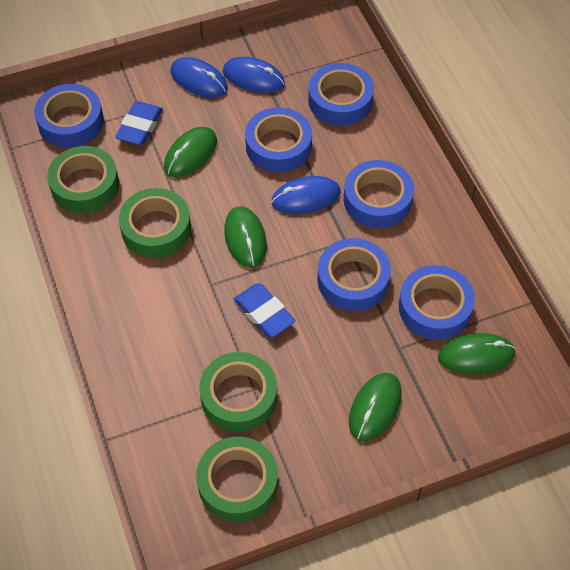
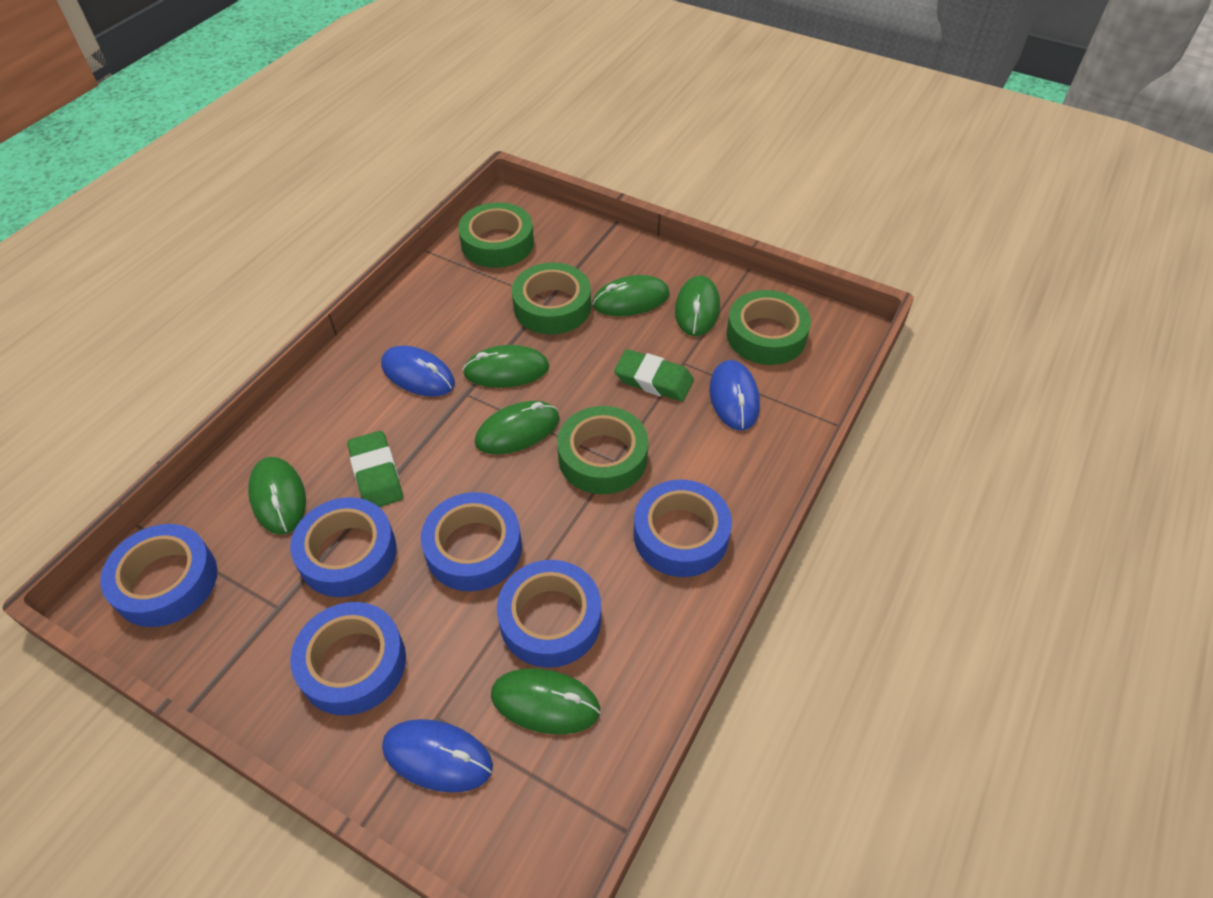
blue eraser: 2 -> 0
green eraser: 0 -> 2
green mouse: 4 -> 6

